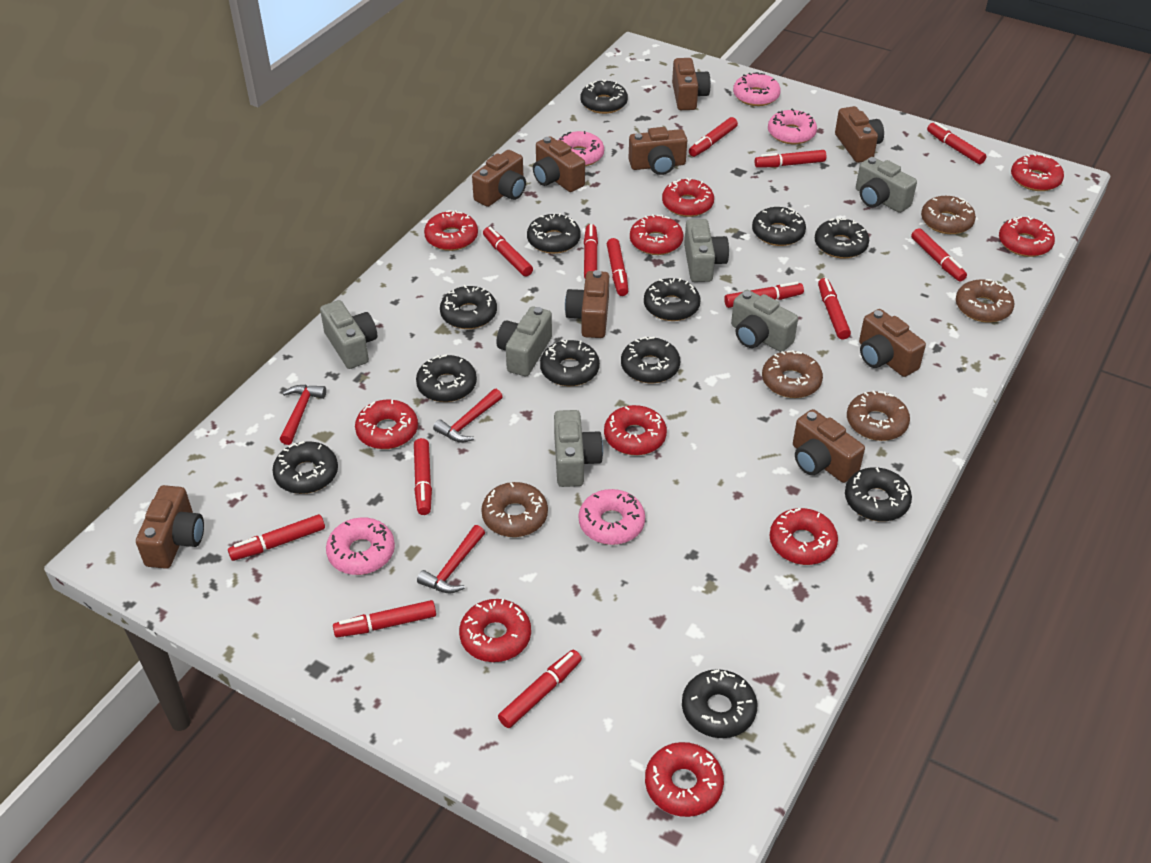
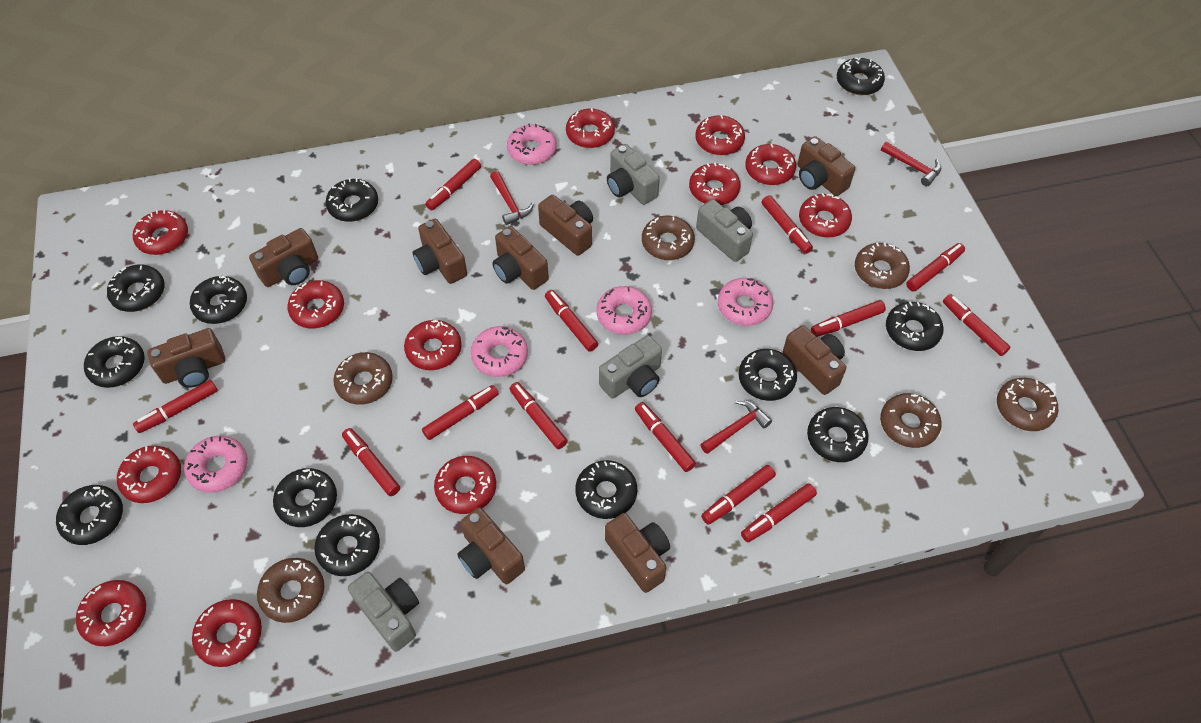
brown donut: 5 -> 6
grey camera: 6 -> 4
red donut: 10 -> 12

